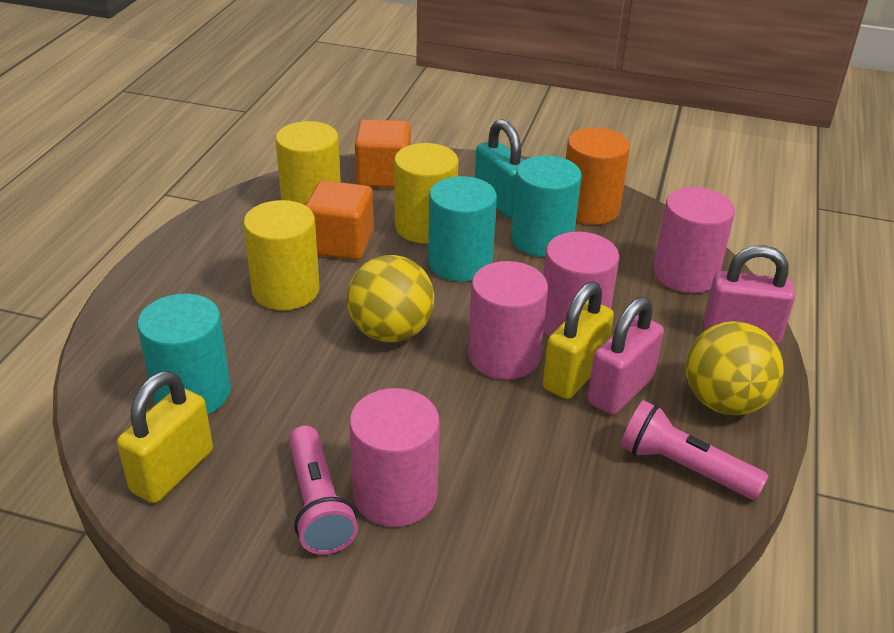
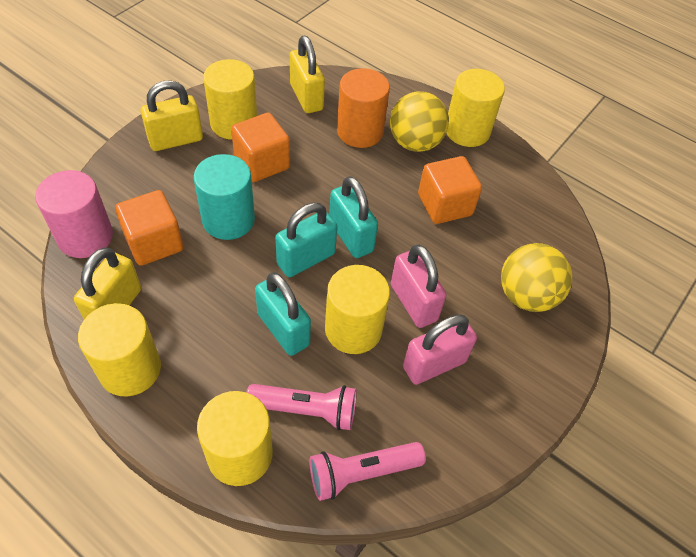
orange cube: 2 -> 3
pink cylinder: 4 -> 1
turquoise cylinder: 3 -> 1
turquoise padlock: 1 -> 3
yellow cylinder: 3 -> 5
yellow padlock: 2 -> 3

